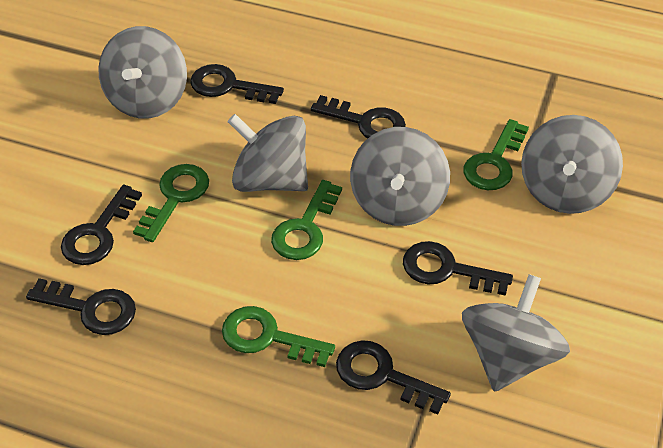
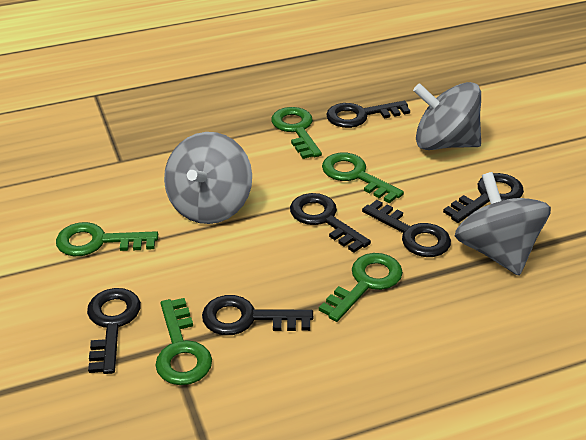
green key: 4 -> 5
grey spinning top: 5 -> 3

